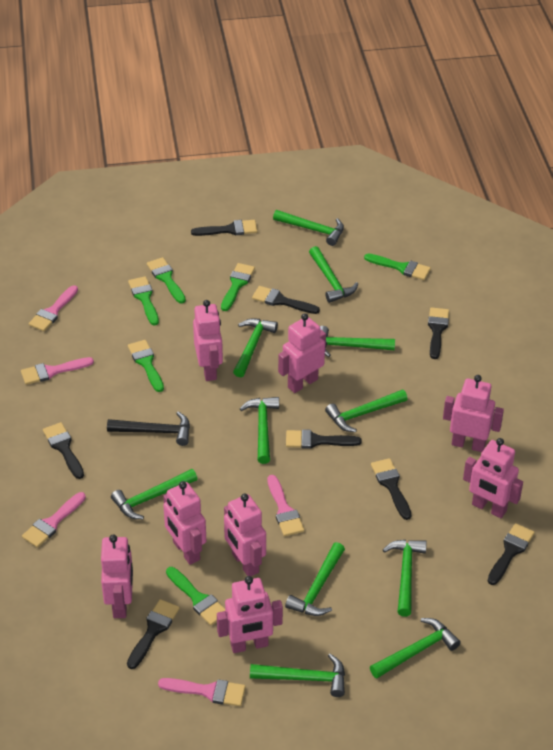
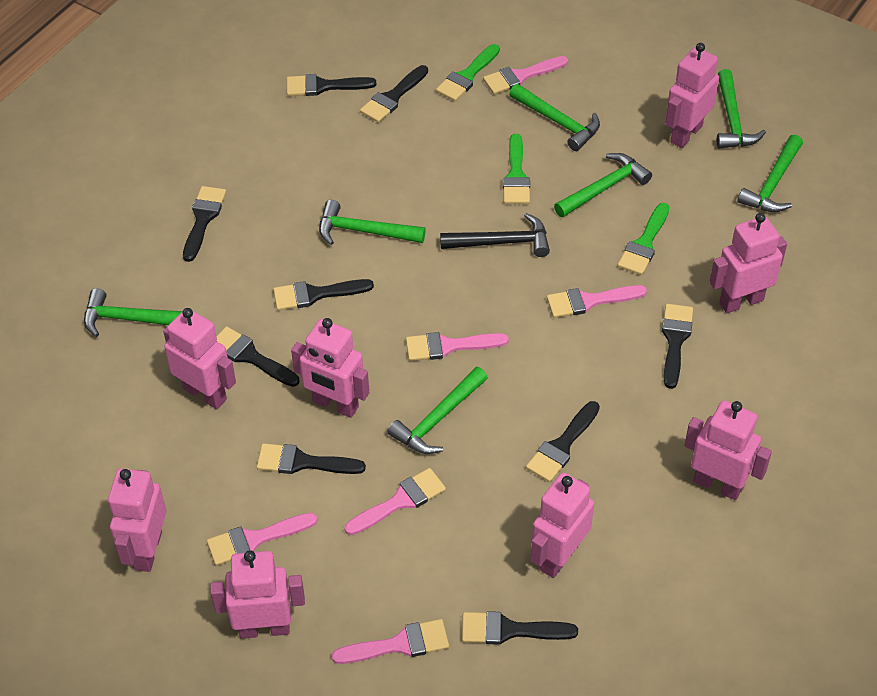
black brush: 8 -> 9
green brush: 6 -> 3
green hammer: 11 -> 7
pink brush: 5 -> 6

